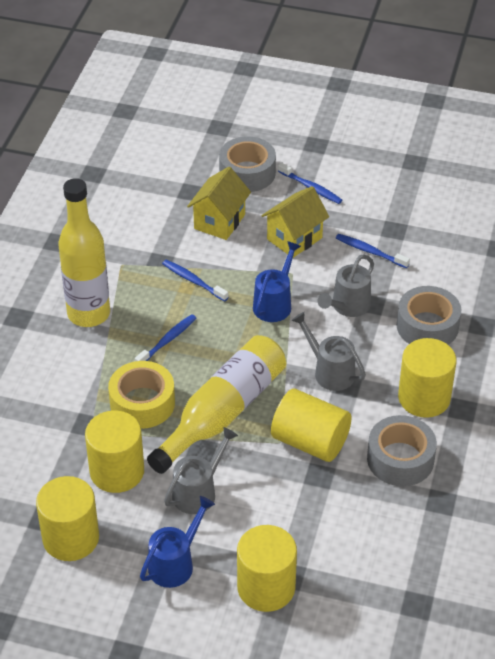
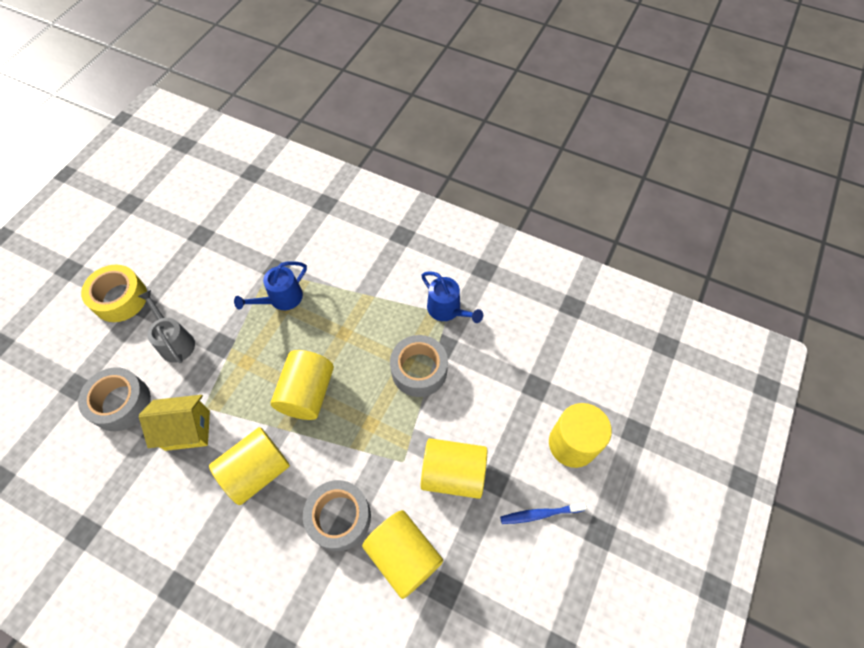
blue toothbrush: 4 -> 1
grey watering can: 3 -> 1
yellow bottle: 2 -> 0
yellow house: 2 -> 1

